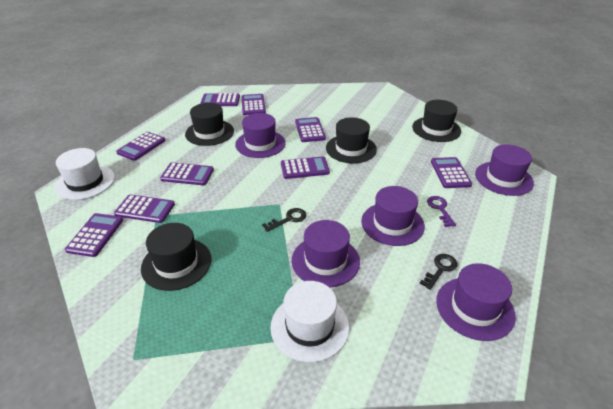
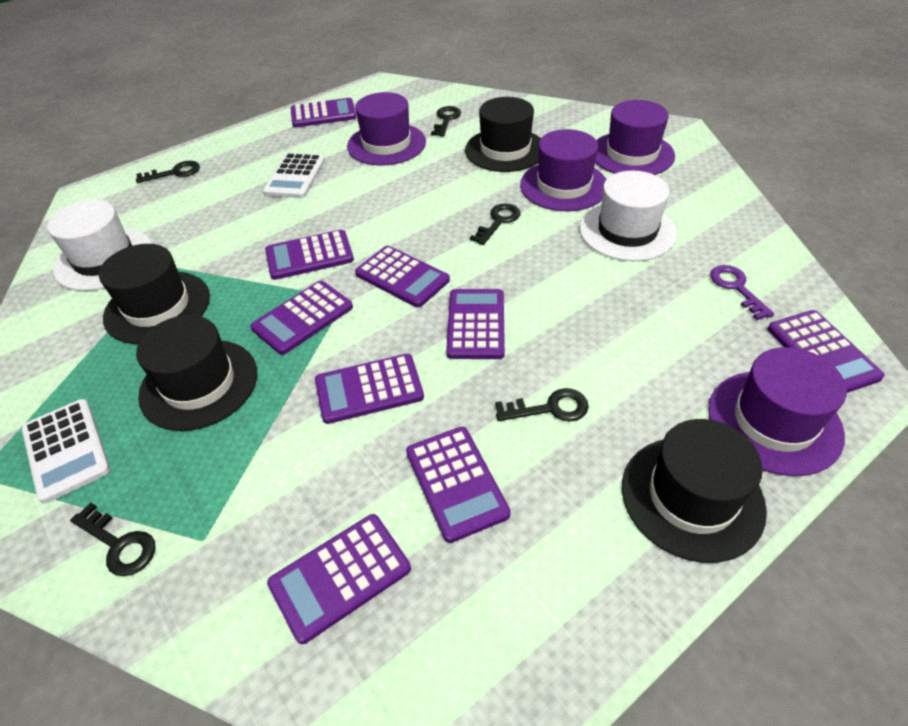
black key: 2 -> 5
purple hat: 5 -> 4
white calculator: 0 -> 2

